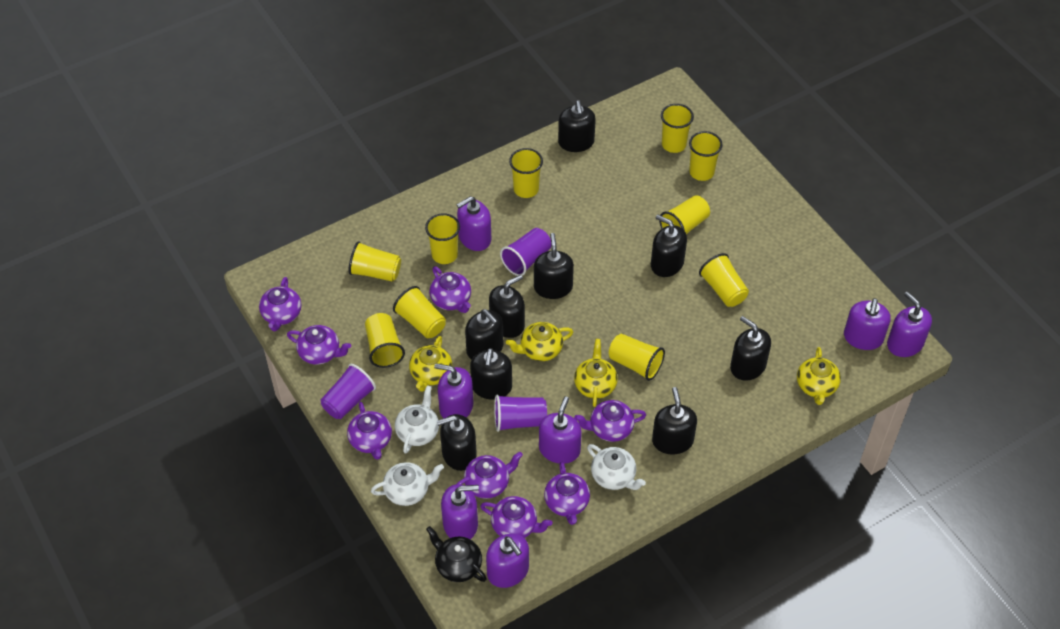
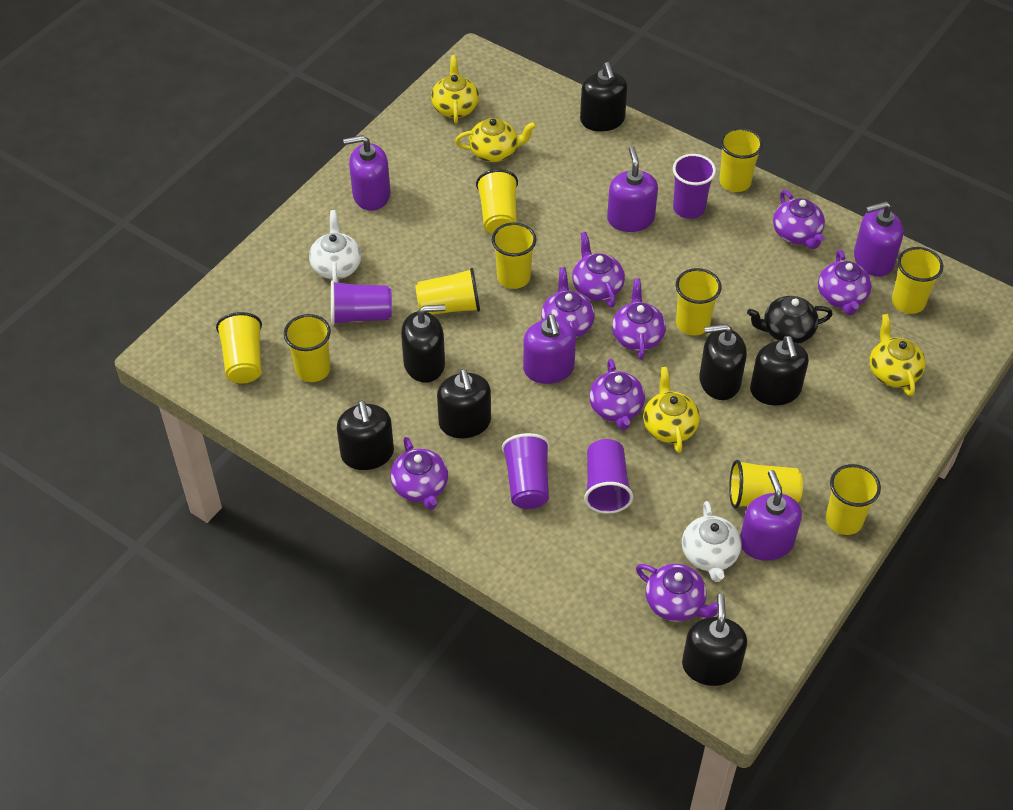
black soap dispenser: 9 -> 7
purple cup: 3 -> 4
purple soap dispenser: 7 -> 5
white teapot: 3 -> 2

